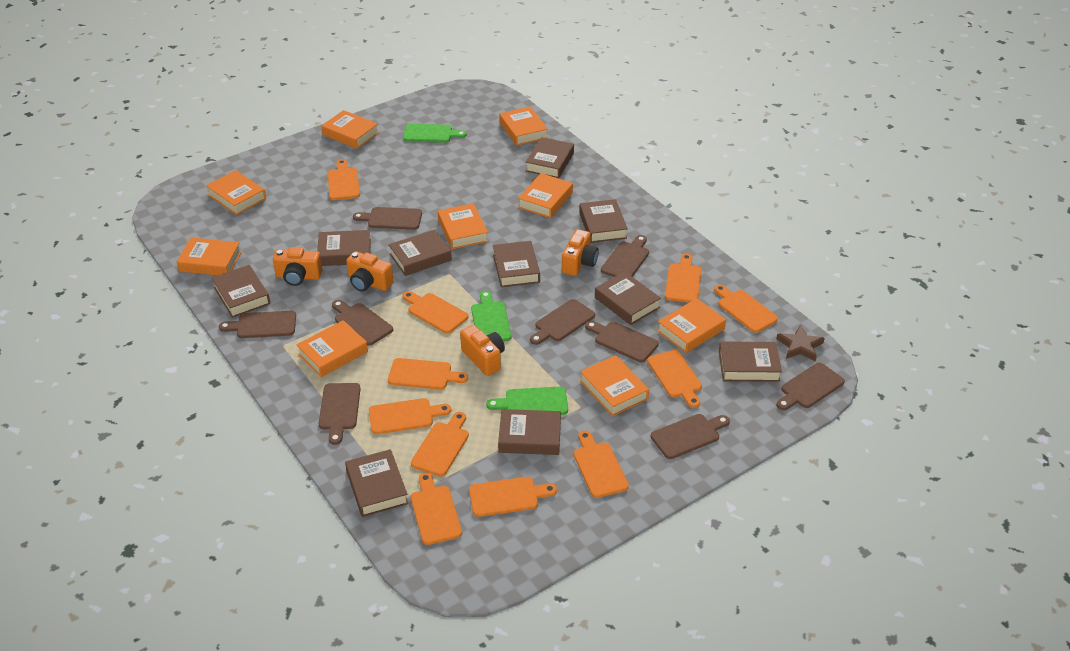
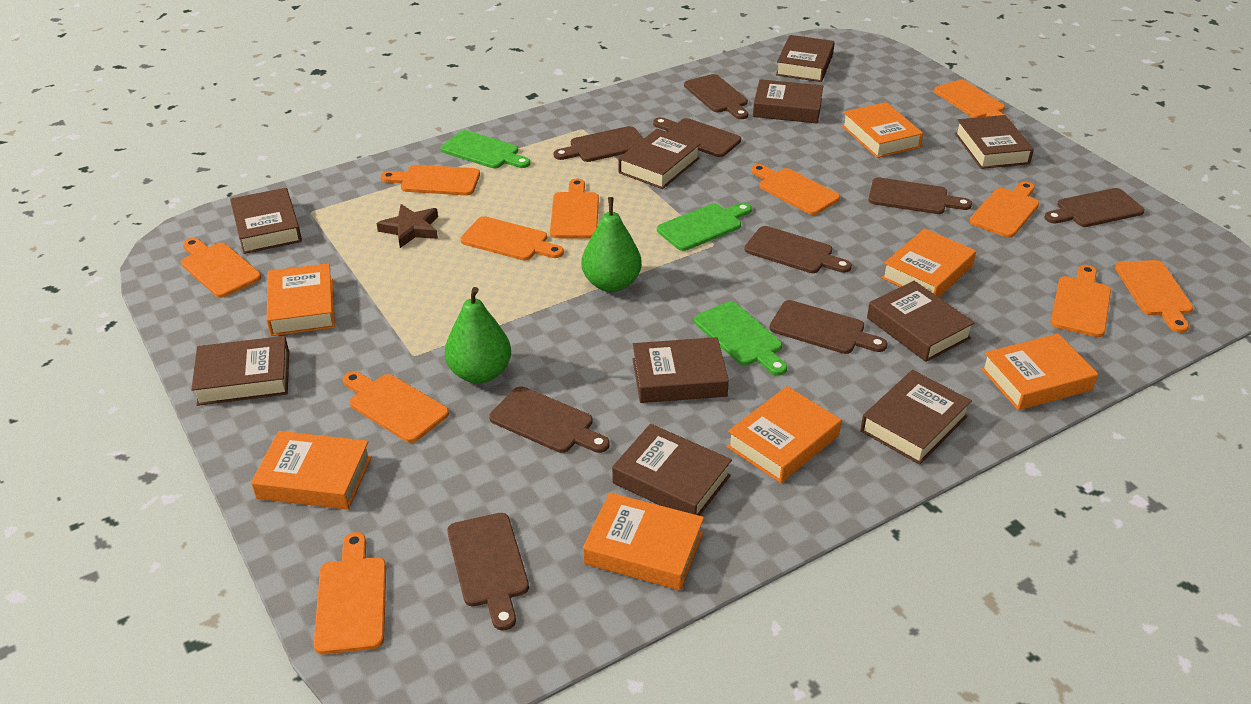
green pear: 0 -> 2
orange book: 9 -> 7
orange camera: 4 -> 0

